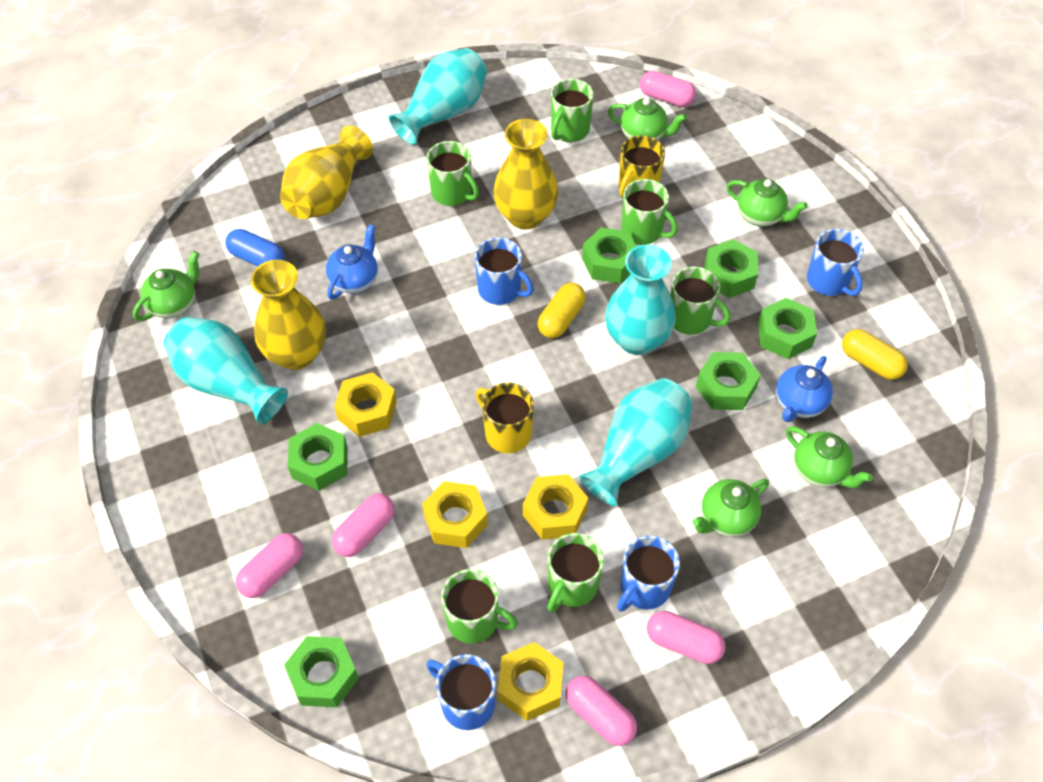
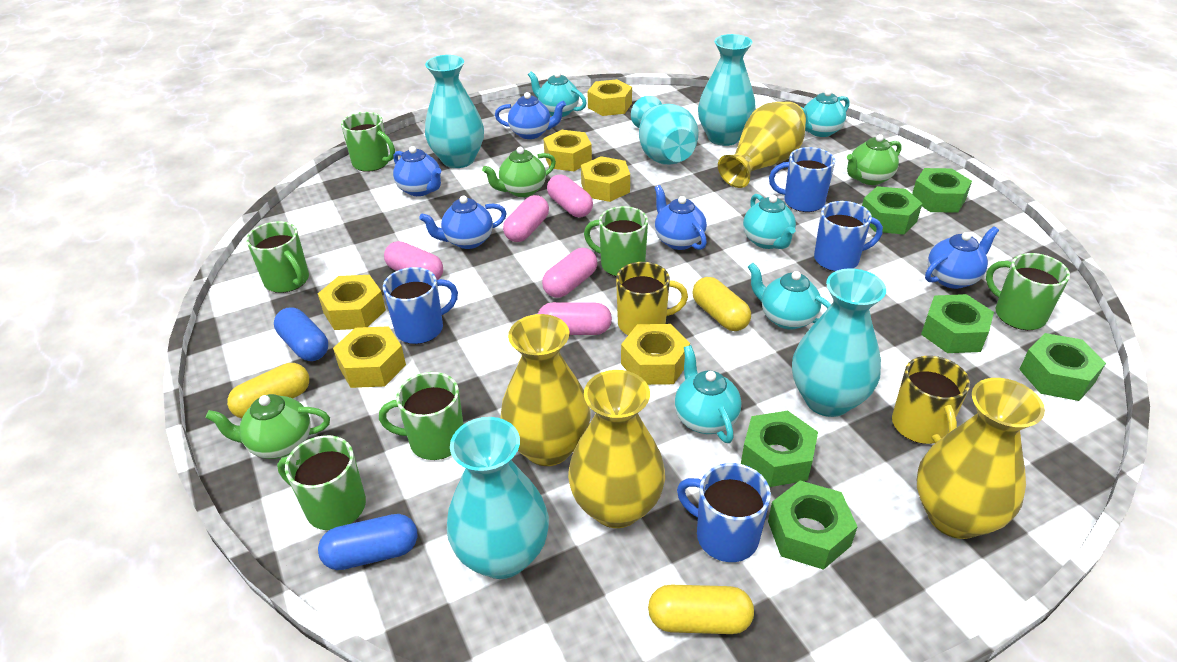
blue capsule: 1 -> 2
blue teapot: 2 -> 5
green teapot: 5 -> 3
turquoise teapot: 0 -> 5
turquoise vase: 4 -> 5
yellow capsule: 2 -> 3
yellow nut: 4 -> 6
yellow vase: 3 -> 4

